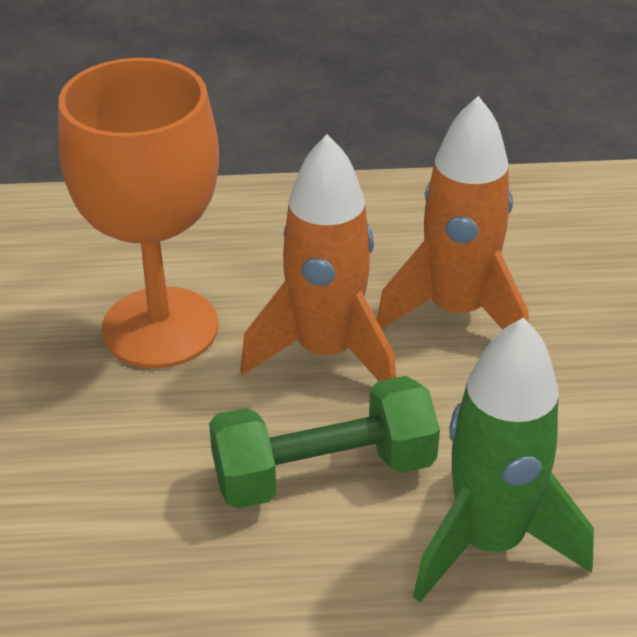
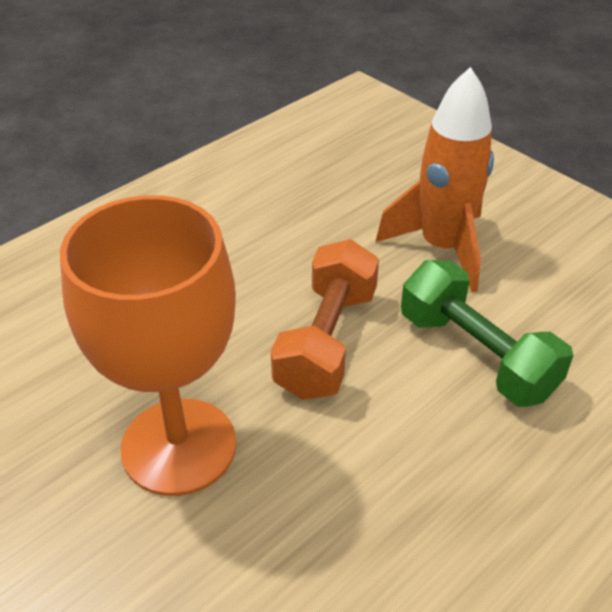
green rocket: 1 -> 0
orange dumbbell: 0 -> 1
orange rocket: 2 -> 1

